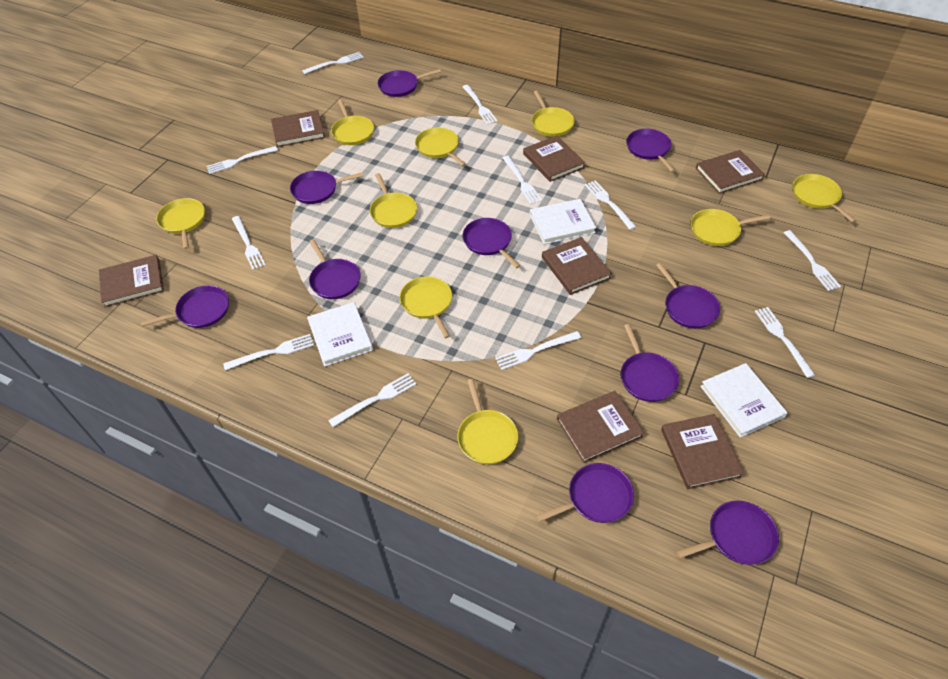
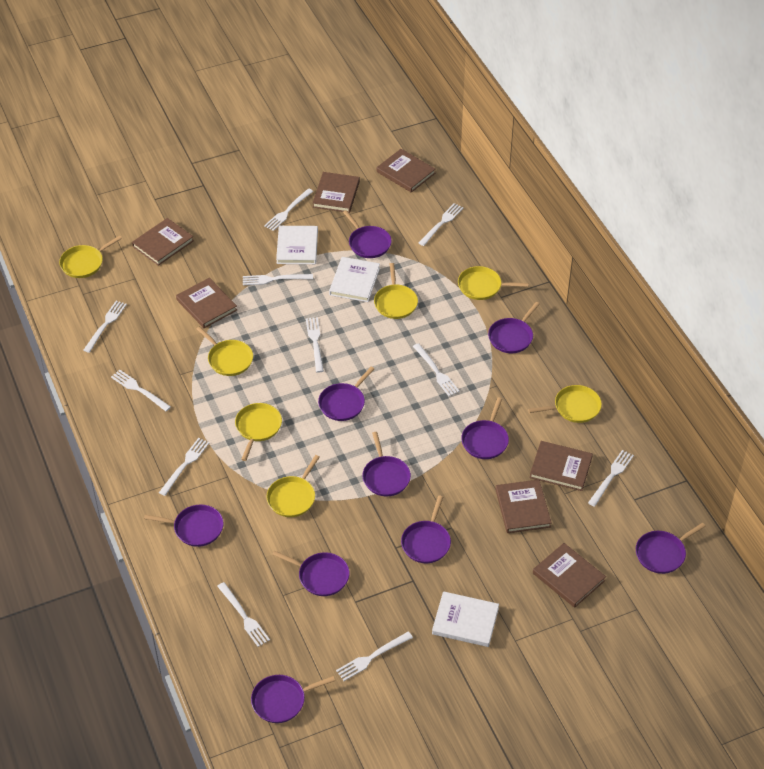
yellow pan: 9 -> 7

